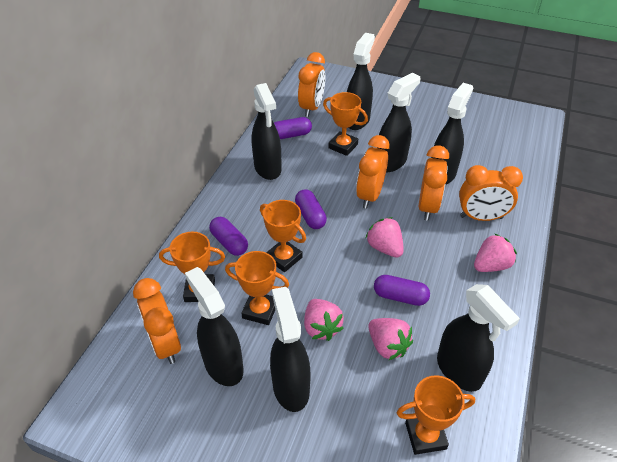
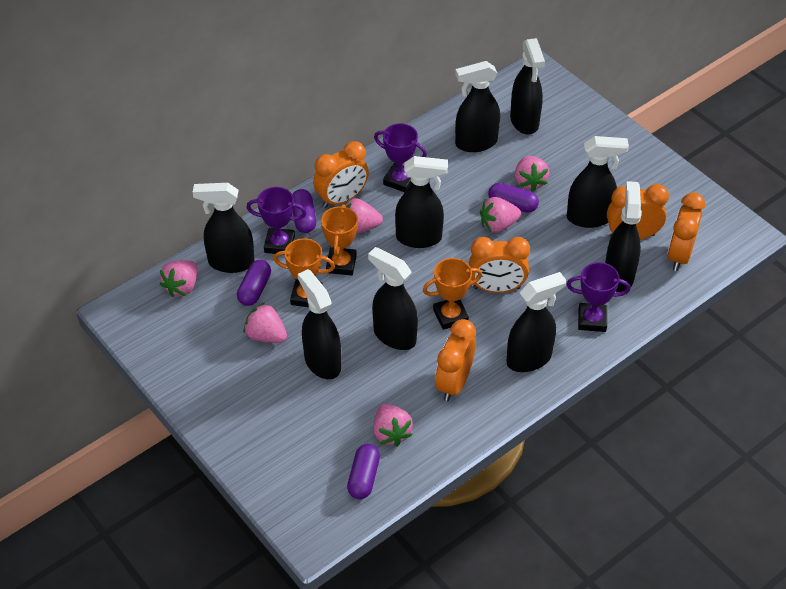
black spray bottle: 7 -> 9
orange trophy: 5 -> 3
pink strawberry: 4 -> 6
purple trophy: 0 -> 3

